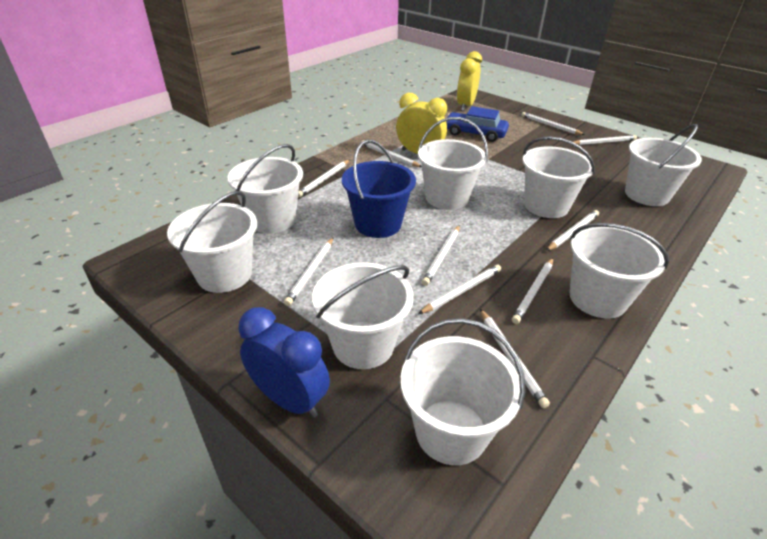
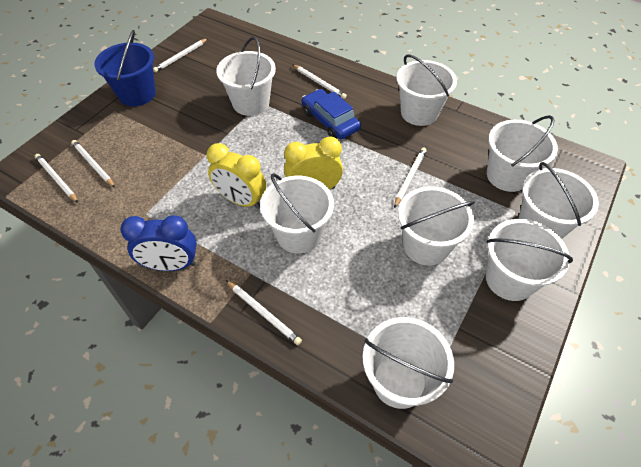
white pencil: 10 -> 6

